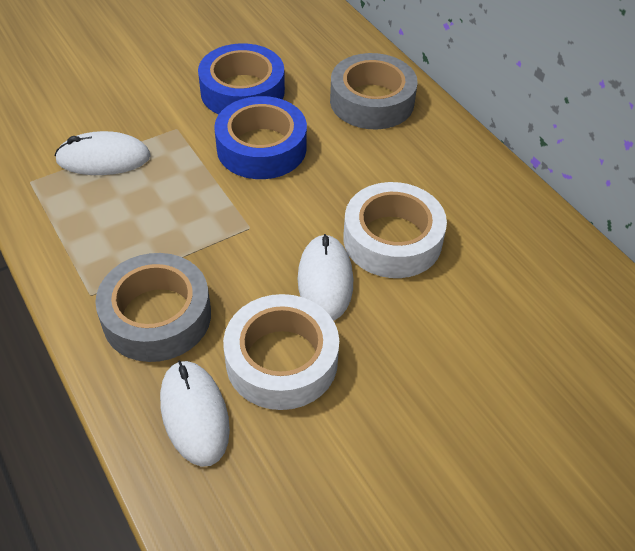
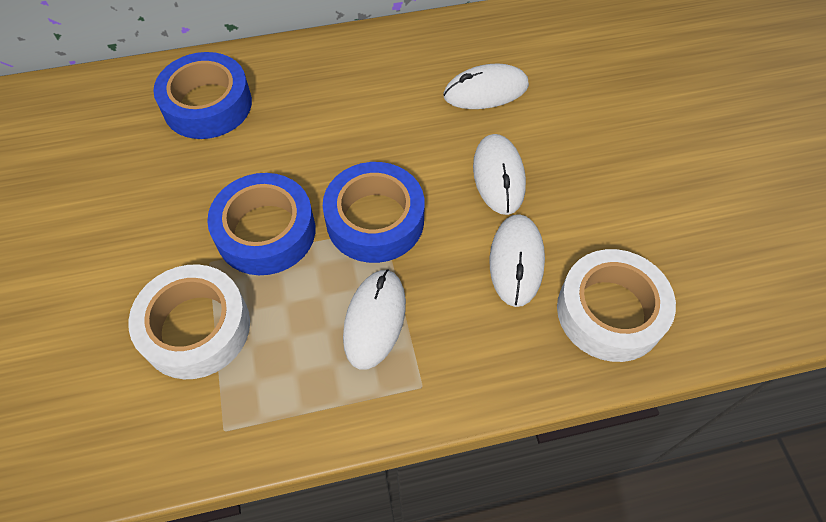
blue tape: 2 -> 3
grey tape: 2 -> 0
white mouse: 3 -> 4

